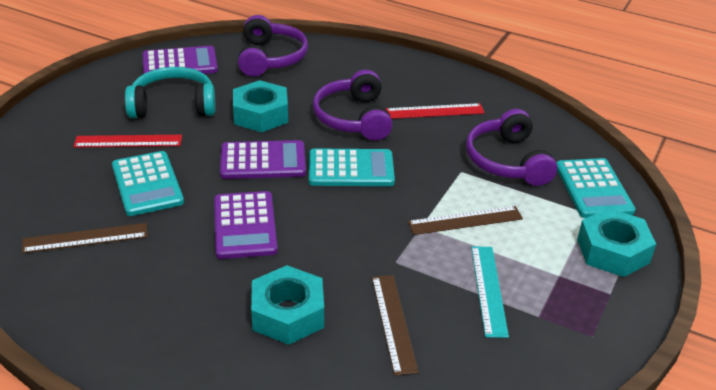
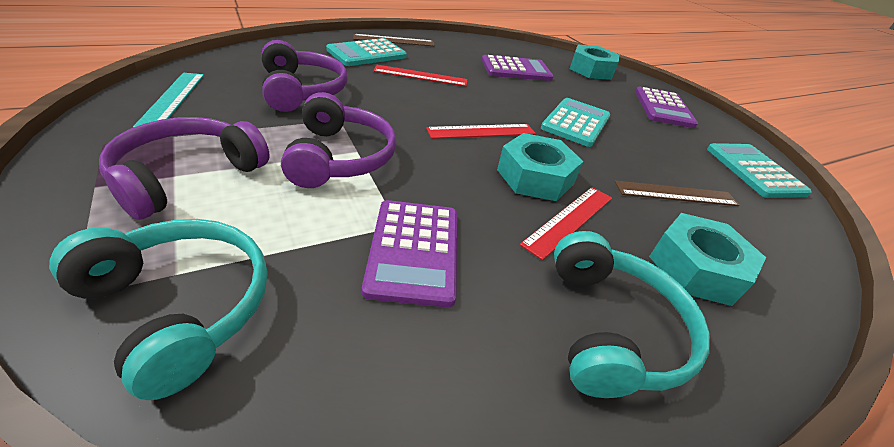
brown ruler: 3 -> 2
red ruler: 2 -> 3
turquoise headphones: 1 -> 2

